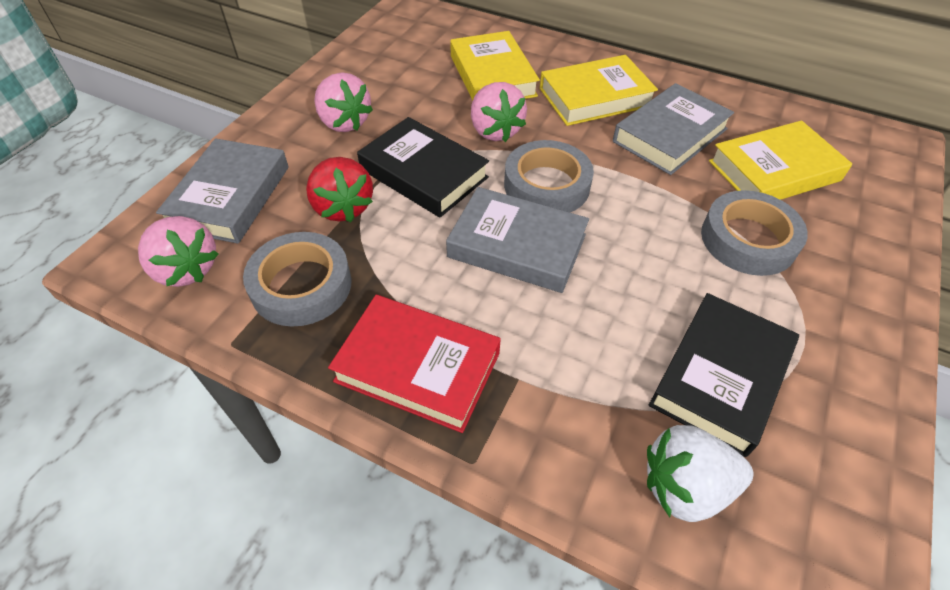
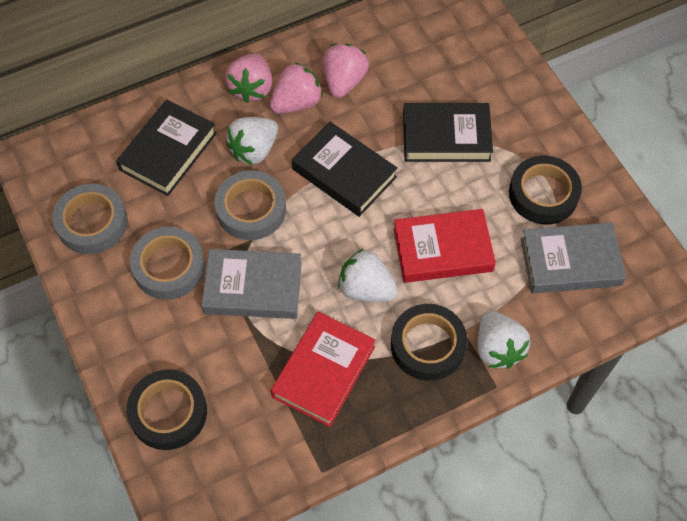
black book: 2 -> 3
black tape: 0 -> 3
grey book: 3 -> 2
red book: 1 -> 2
red strawberry: 1 -> 0
white strawberry: 1 -> 3
yellow book: 3 -> 0

